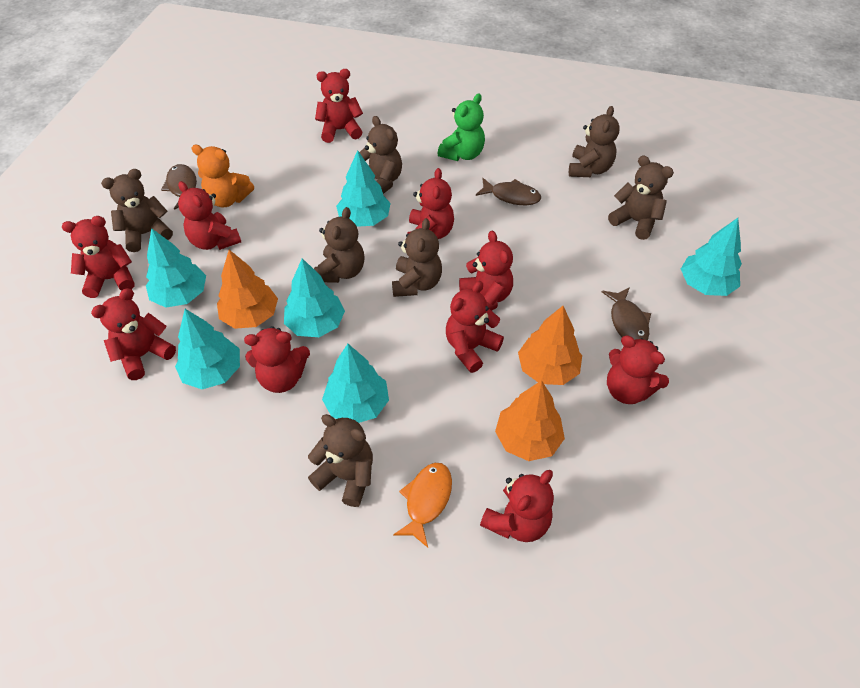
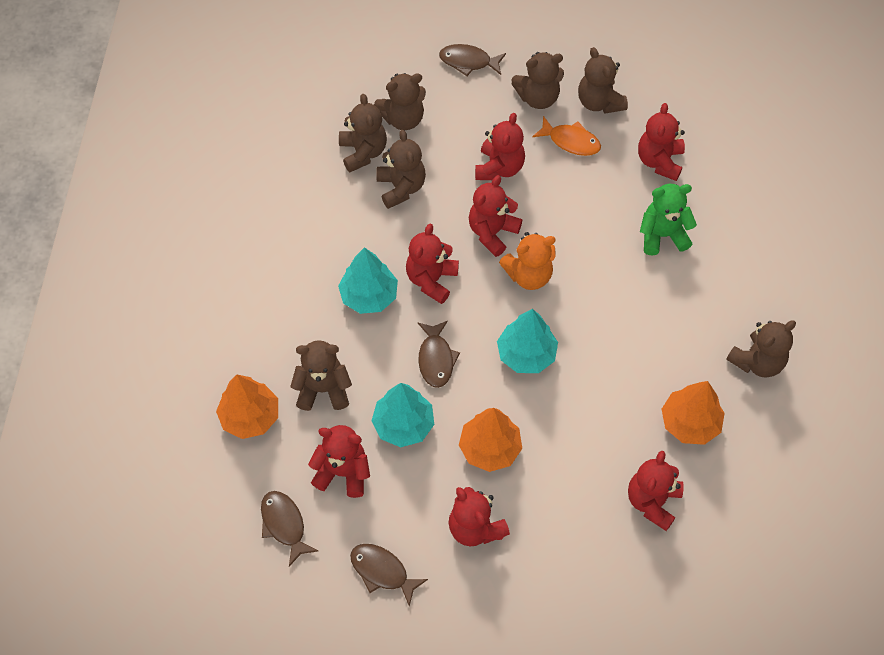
brown fish: 3 -> 4
red teddy bear: 10 -> 7
turquoise tree: 6 -> 3

